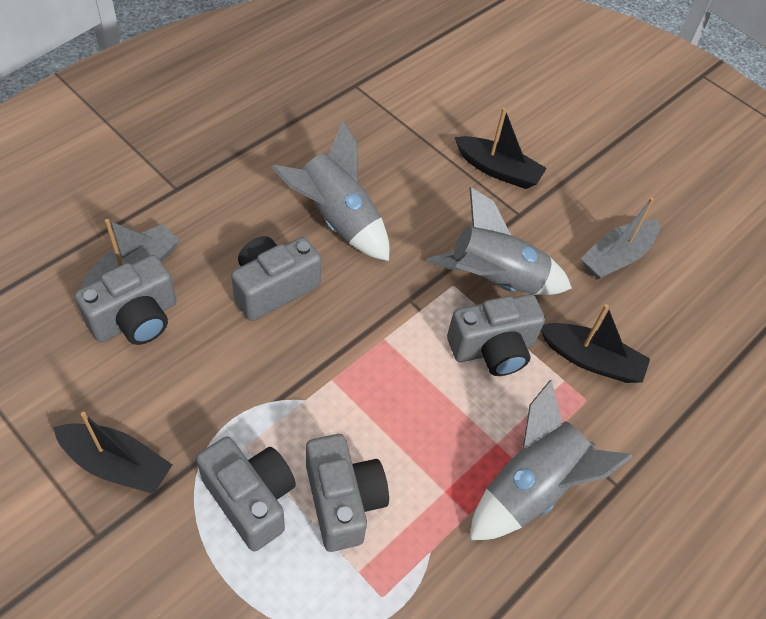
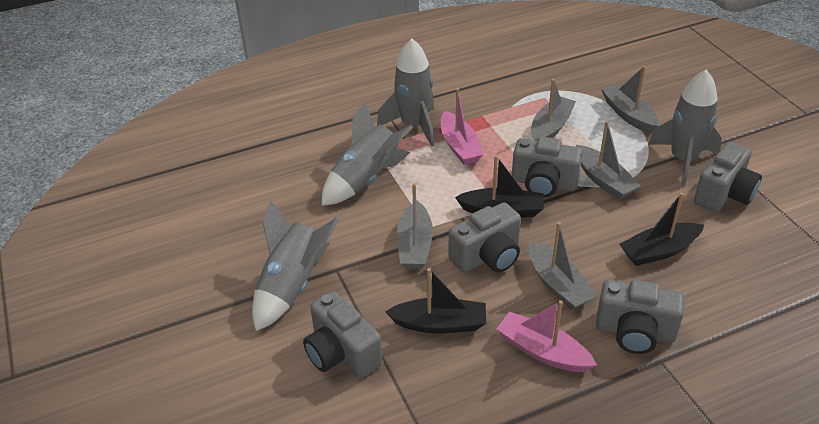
grey boat: 2 -> 5
grey rocket: 3 -> 4
pink boat: 0 -> 2

